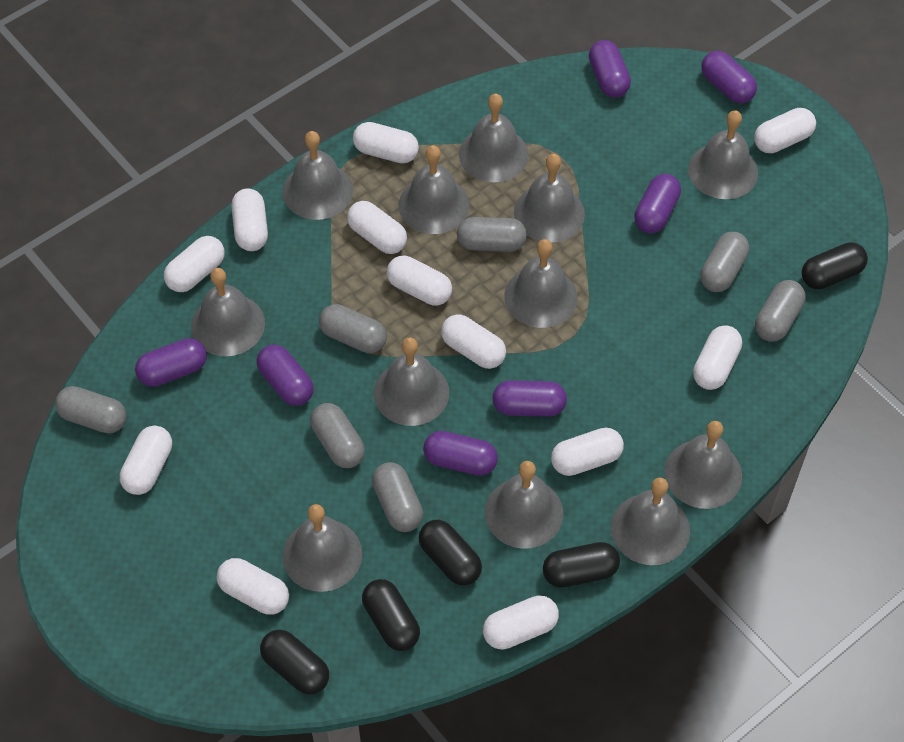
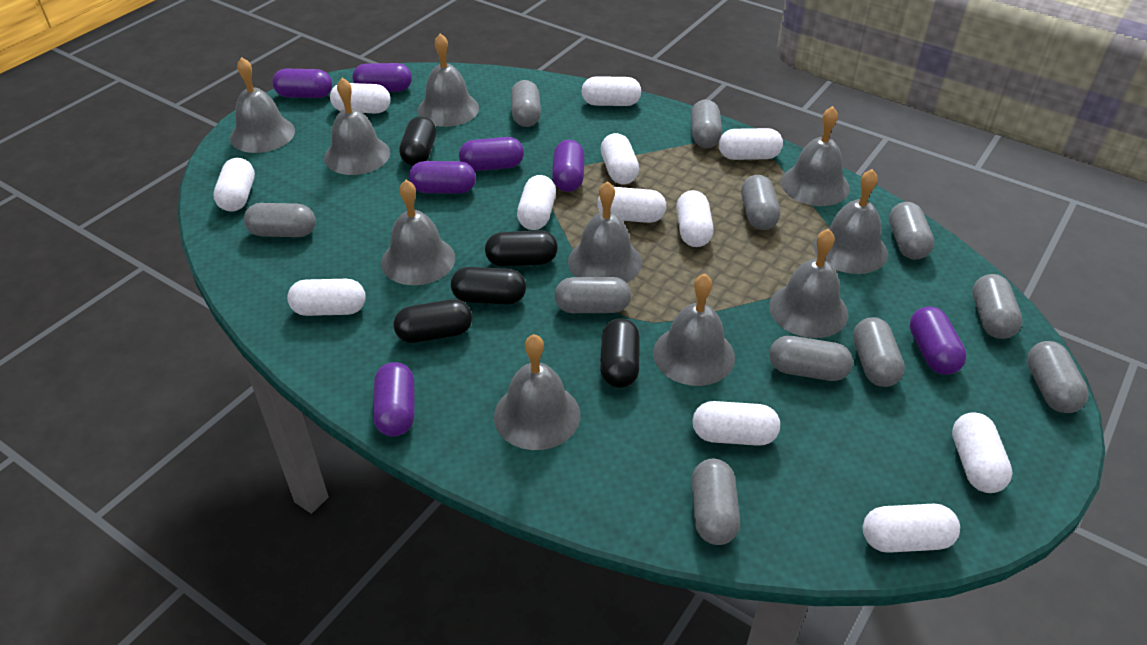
grey bell: 12 -> 10
grey capsule: 7 -> 11

